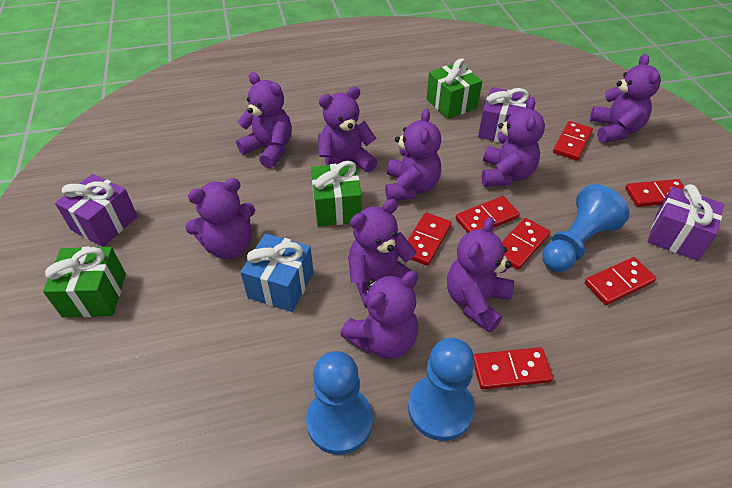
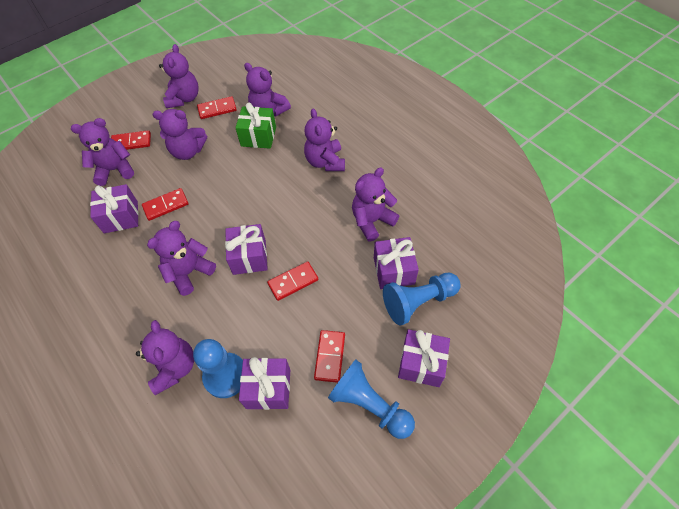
blue gift: 1 -> 0
green gift: 3 -> 1
purple gift: 3 -> 5
purple teddy bear: 9 -> 8
red domino: 7 -> 5

